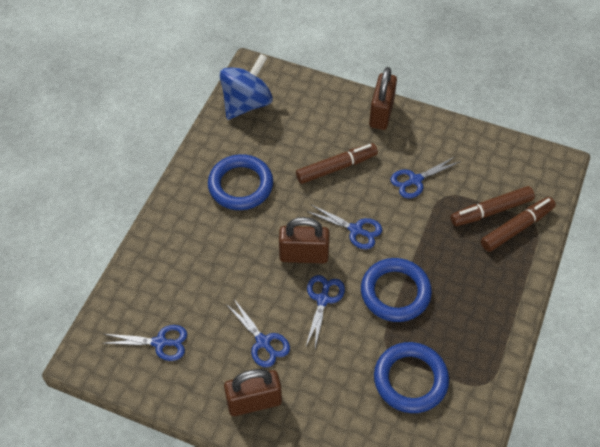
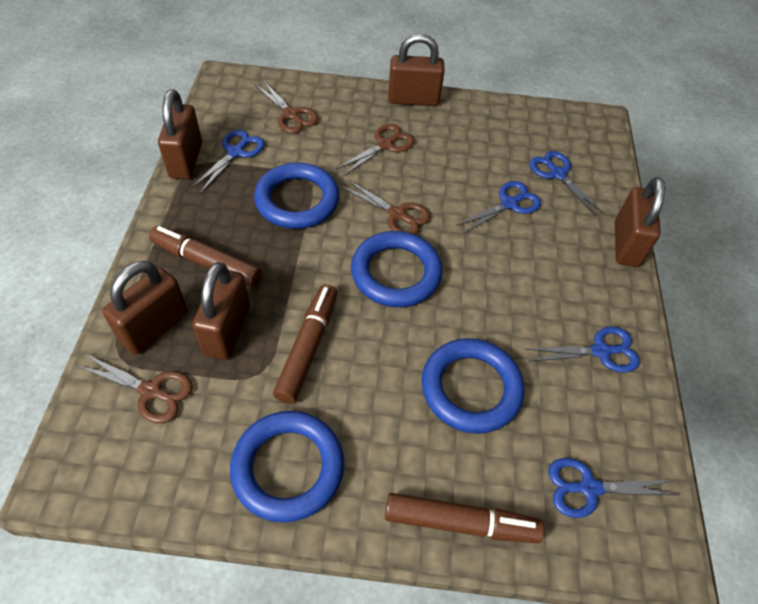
blue ring: 3 -> 4
blue spinning top: 1 -> 0
brown padlock: 3 -> 5
brown scissors: 0 -> 4

